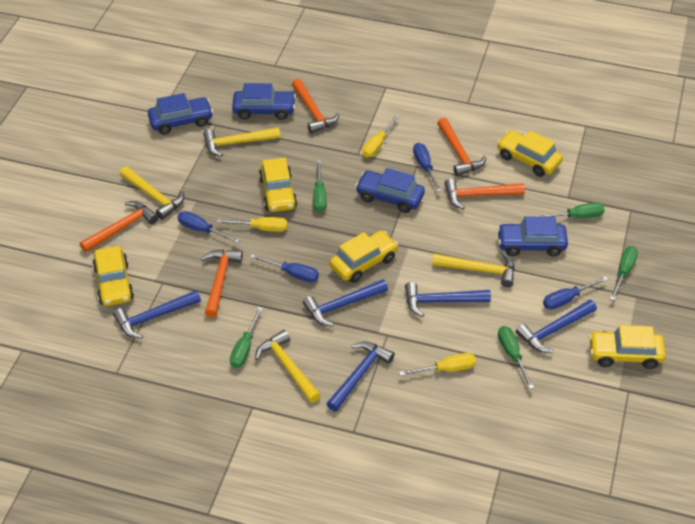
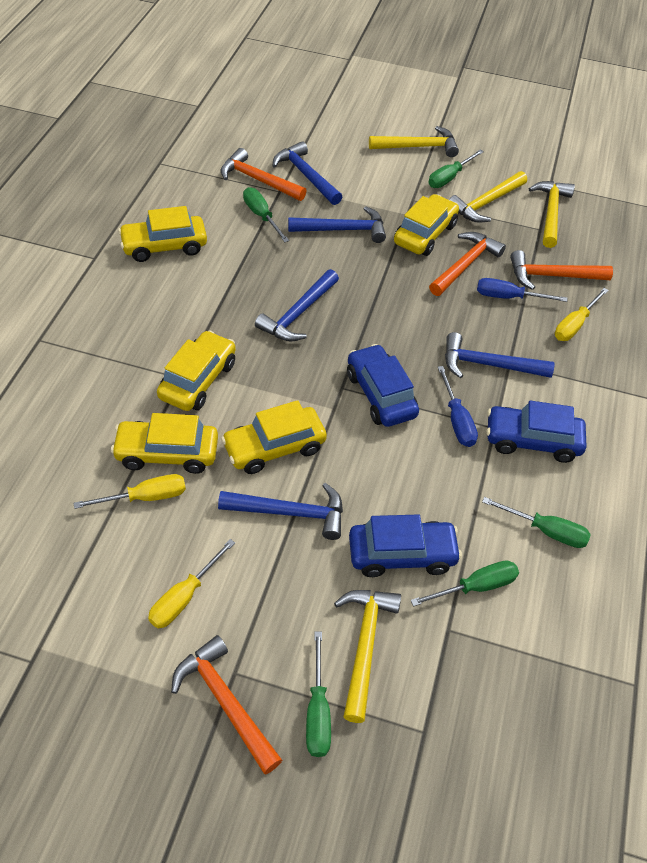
blue car: 4 -> 3
blue screwdriver: 4 -> 2
orange hammer: 5 -> 4

